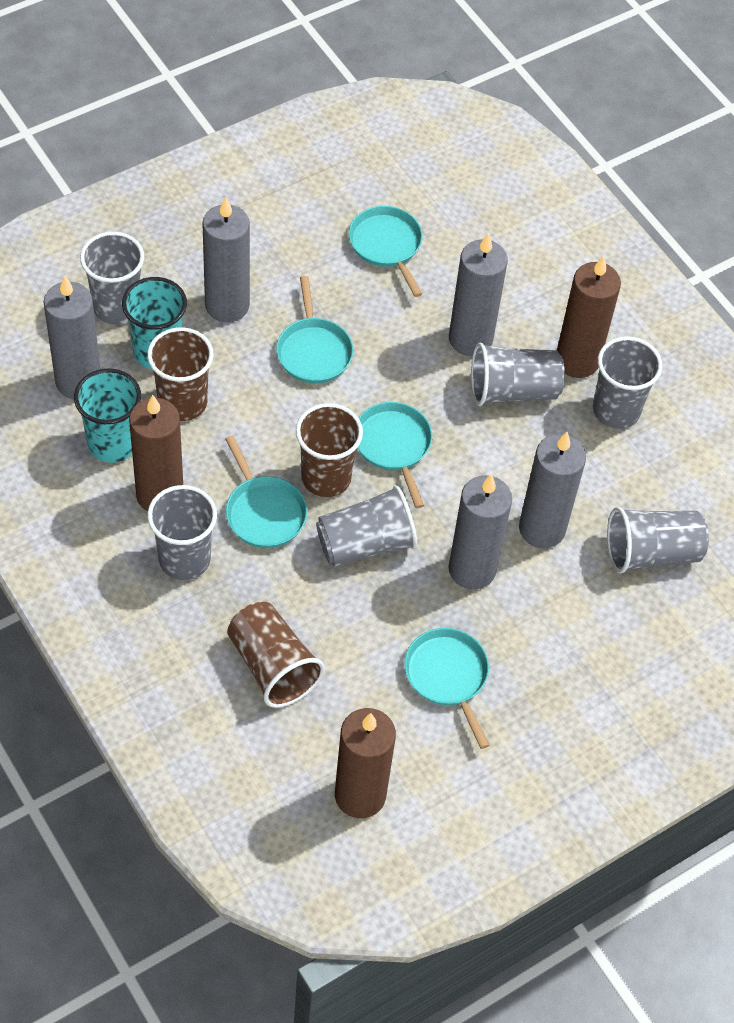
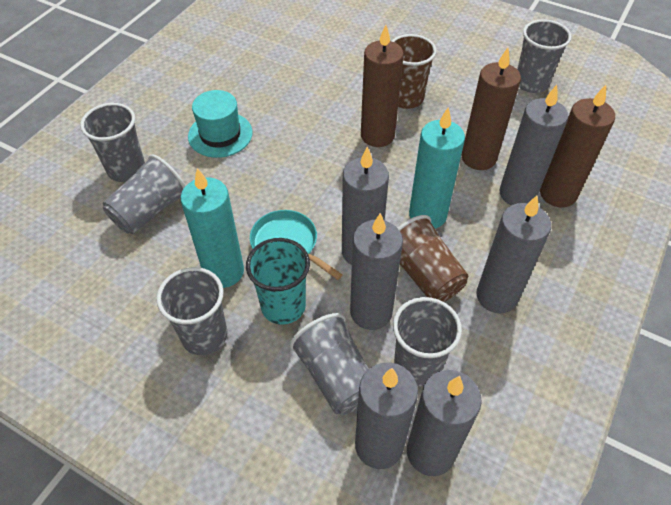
brown cup: 3 -> 2
grey candle: 5 -> 6
turquoise candle: 0 -> 2
turquoise cup: 2 -> 1
turquoise hat: 0 -> 1
turquoise pan: 5 -> 1

